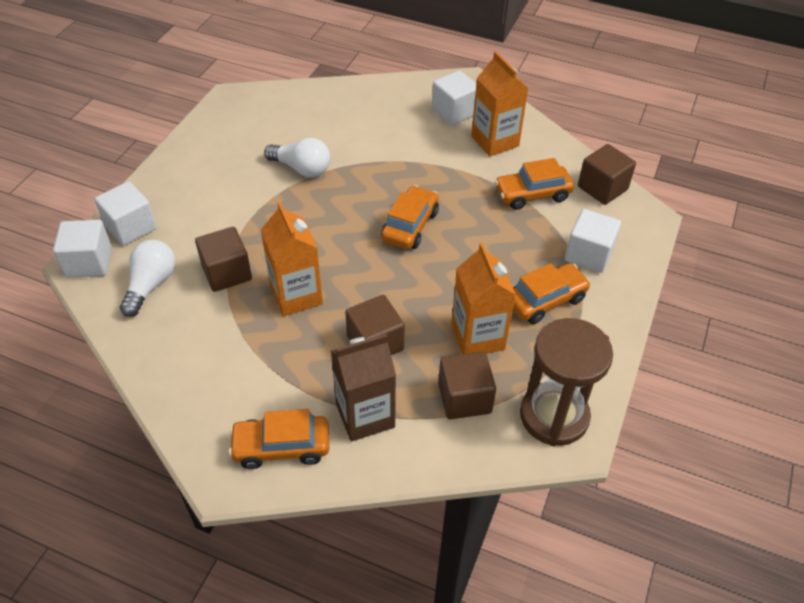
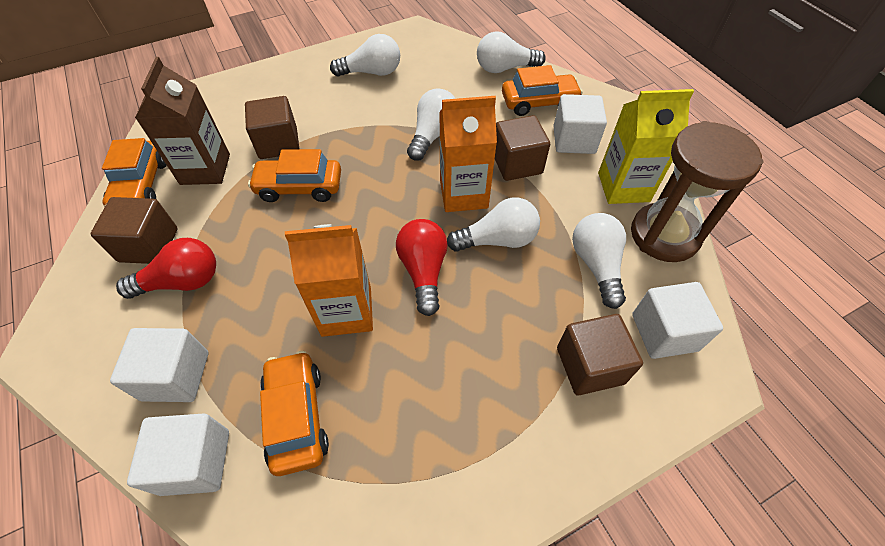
orange carton: 3 -> 2
red light bulb: 0 -> 2
white light bulb: 2 -> 5
yellow carton: 0 -> 1

